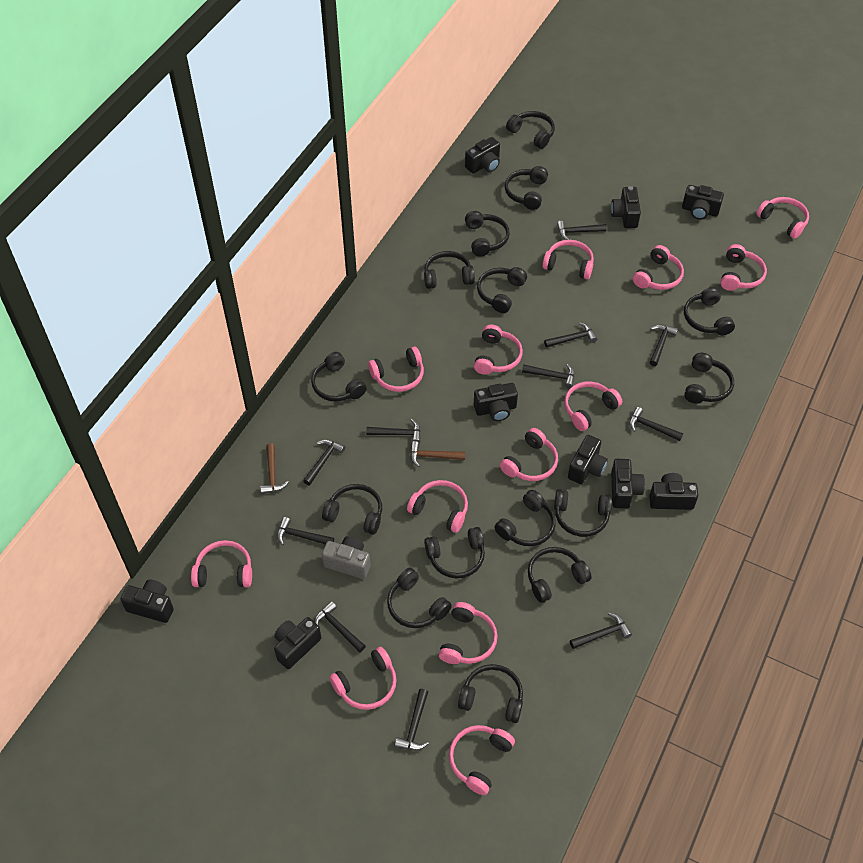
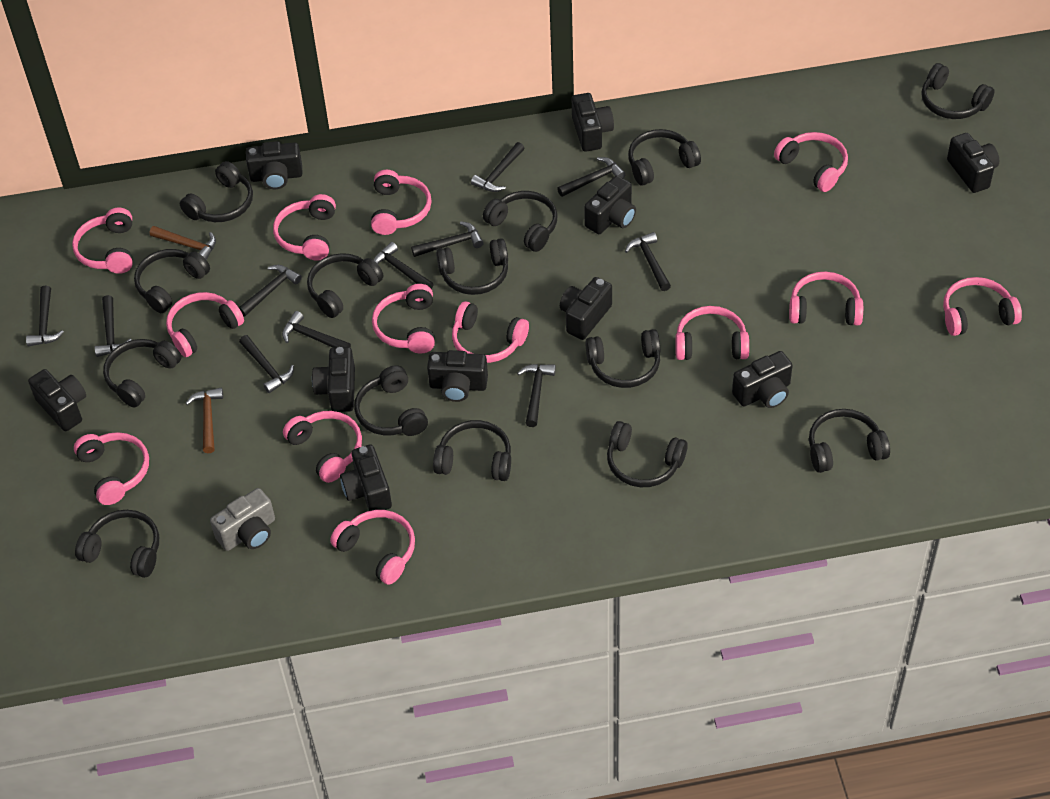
black camera: 9 -> 10
black headphones: 15 -> 14

